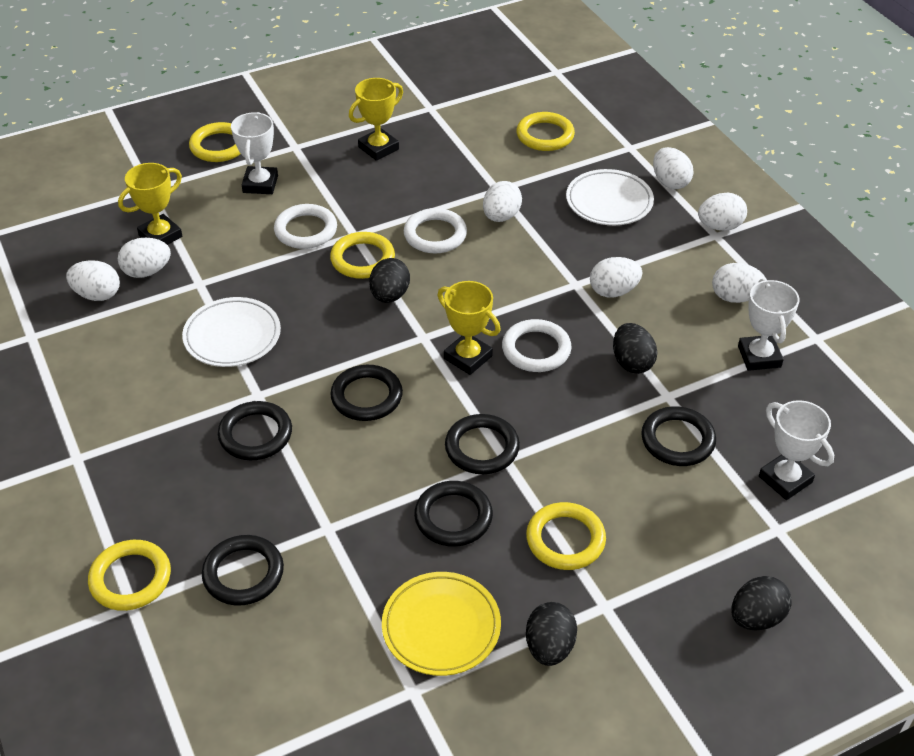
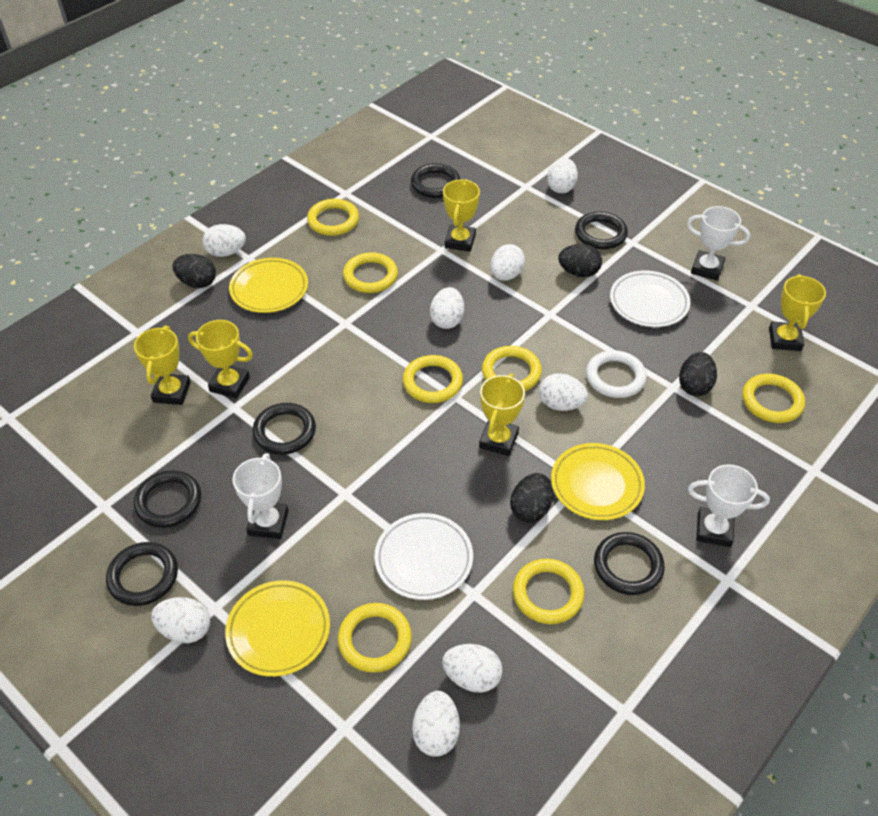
white egg: 7 -> 8
white ring: 3 -> 1
yellow plate: 1 -> 3
yellow ring: 5 -> 7
yellow trophy: 3 -> 5

